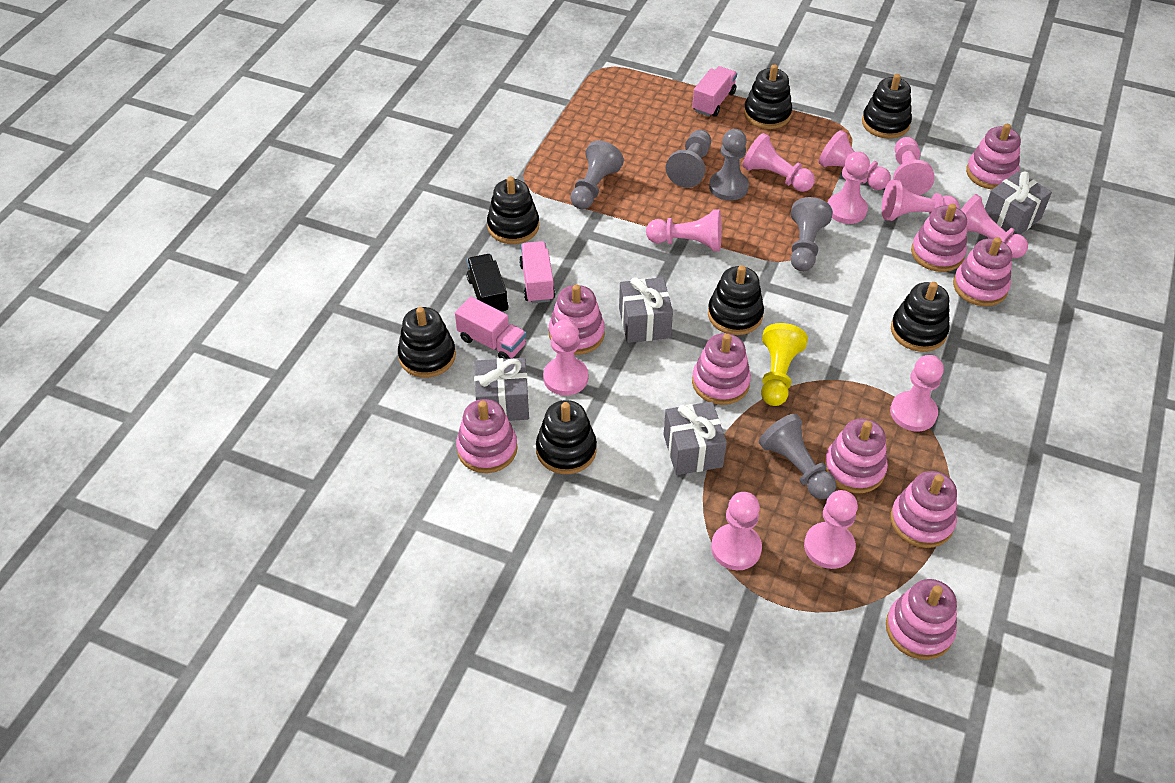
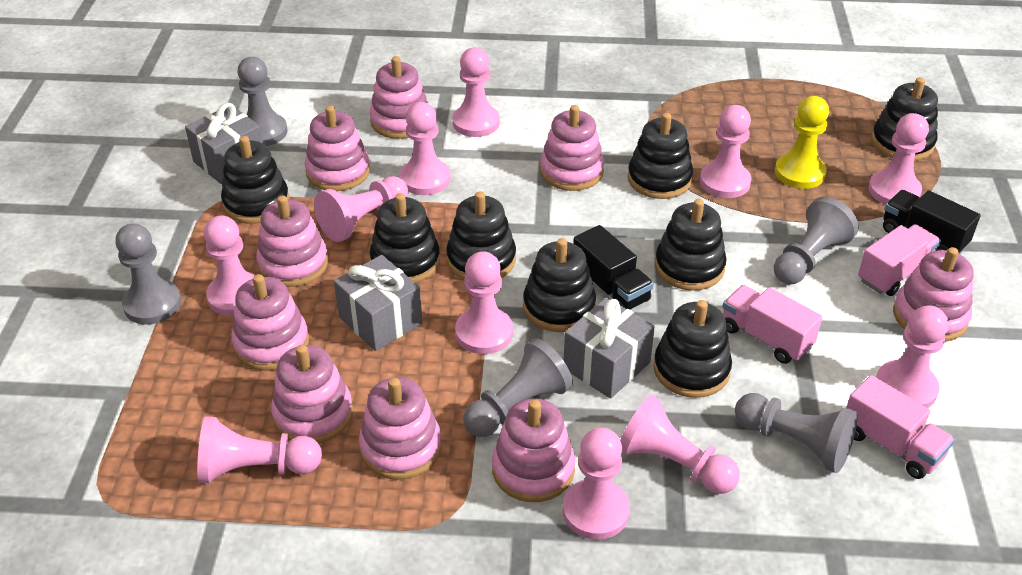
black stacking toy: 7 -> 8
black truck: 1 -> 2
grey gift: 4 -> 3

